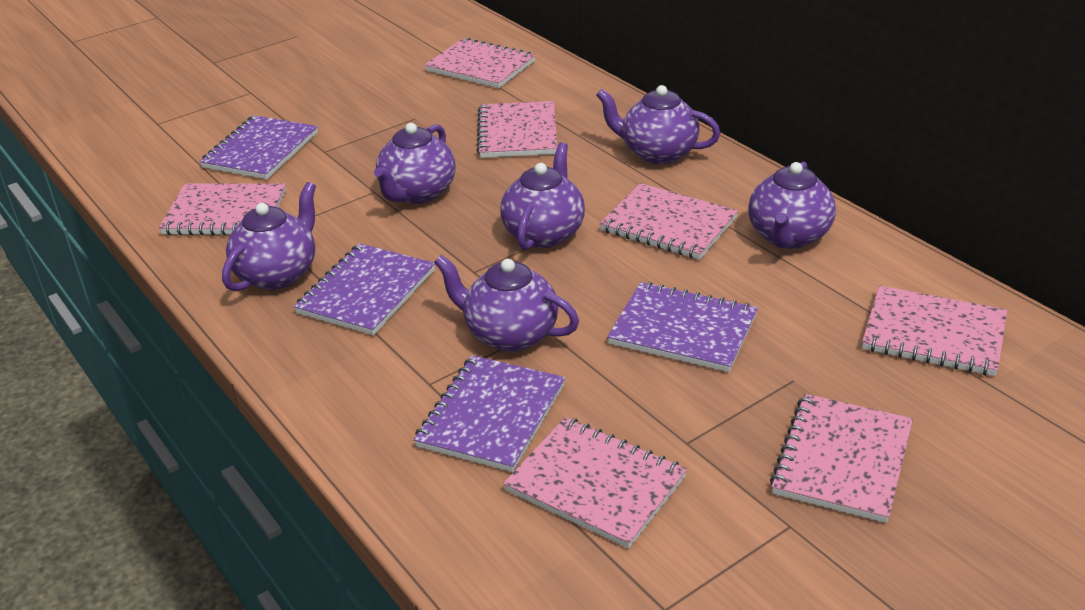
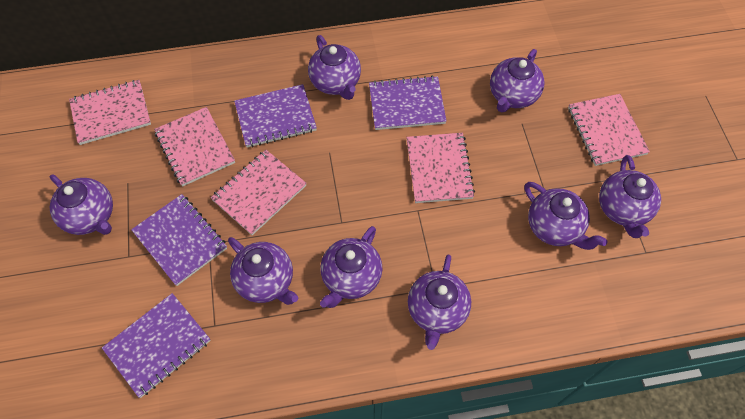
pink notebook: 7 -> 5
purple teapot: 6 -> 8

